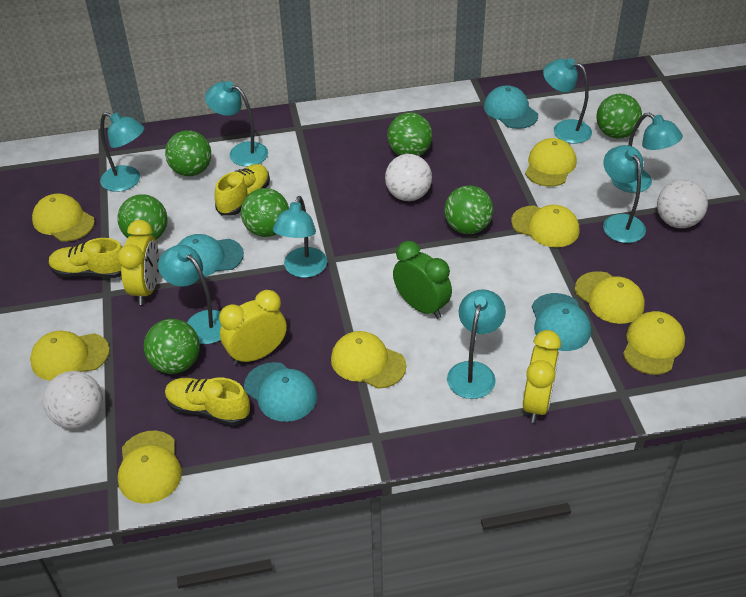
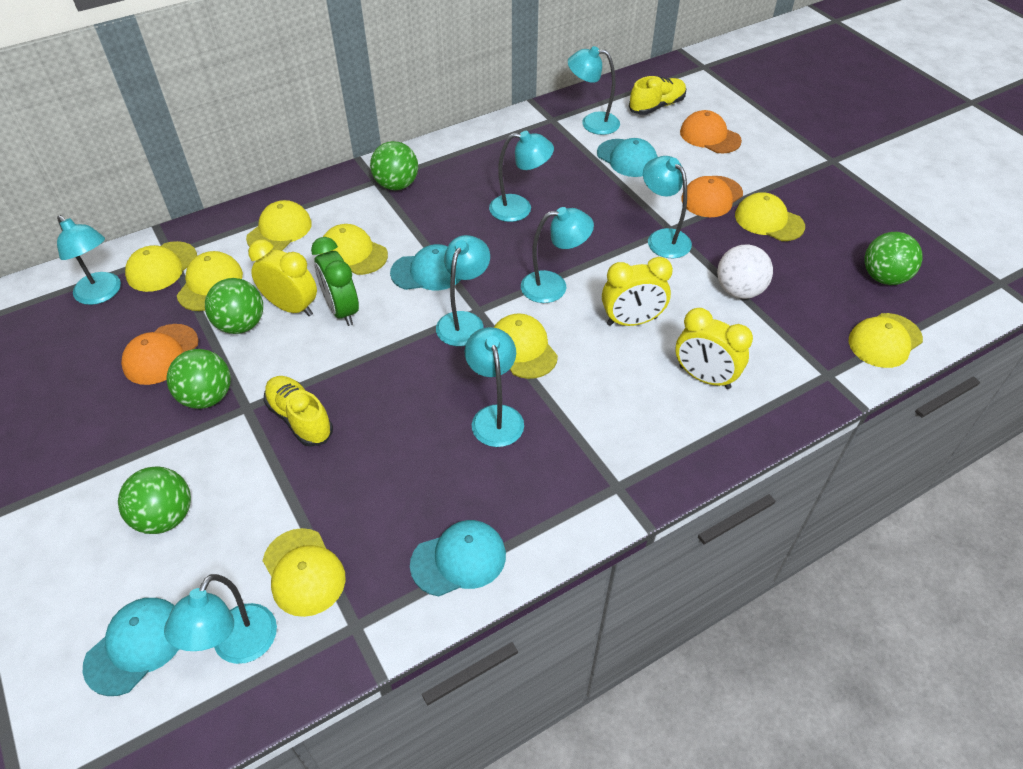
green ball: 7 -> 5
orange cap: 0 -> 3
white ball: 3 -> 1
yellow shoe: 3 -> 2

